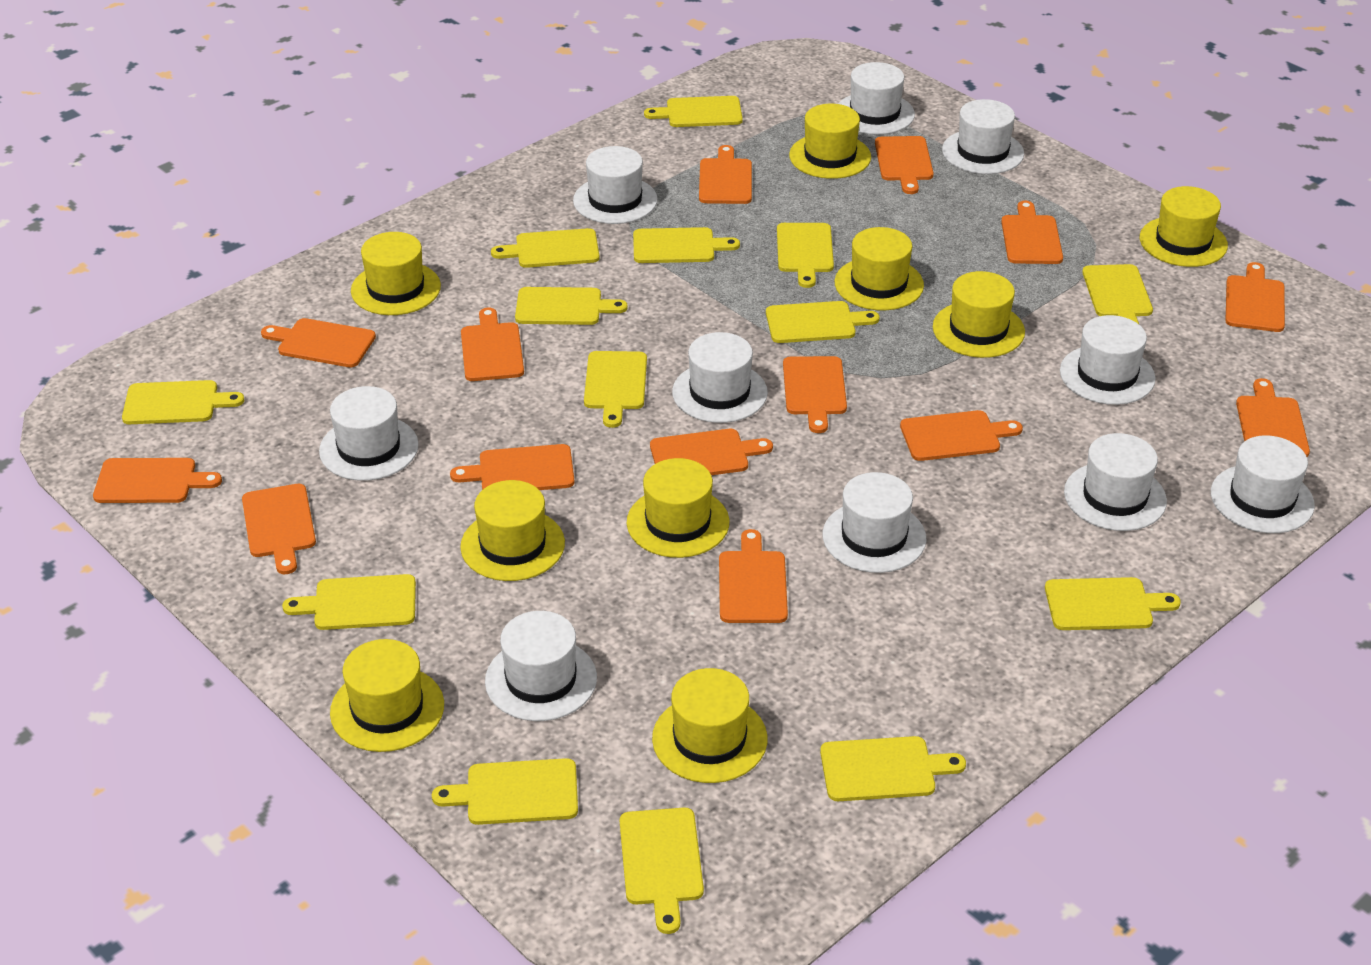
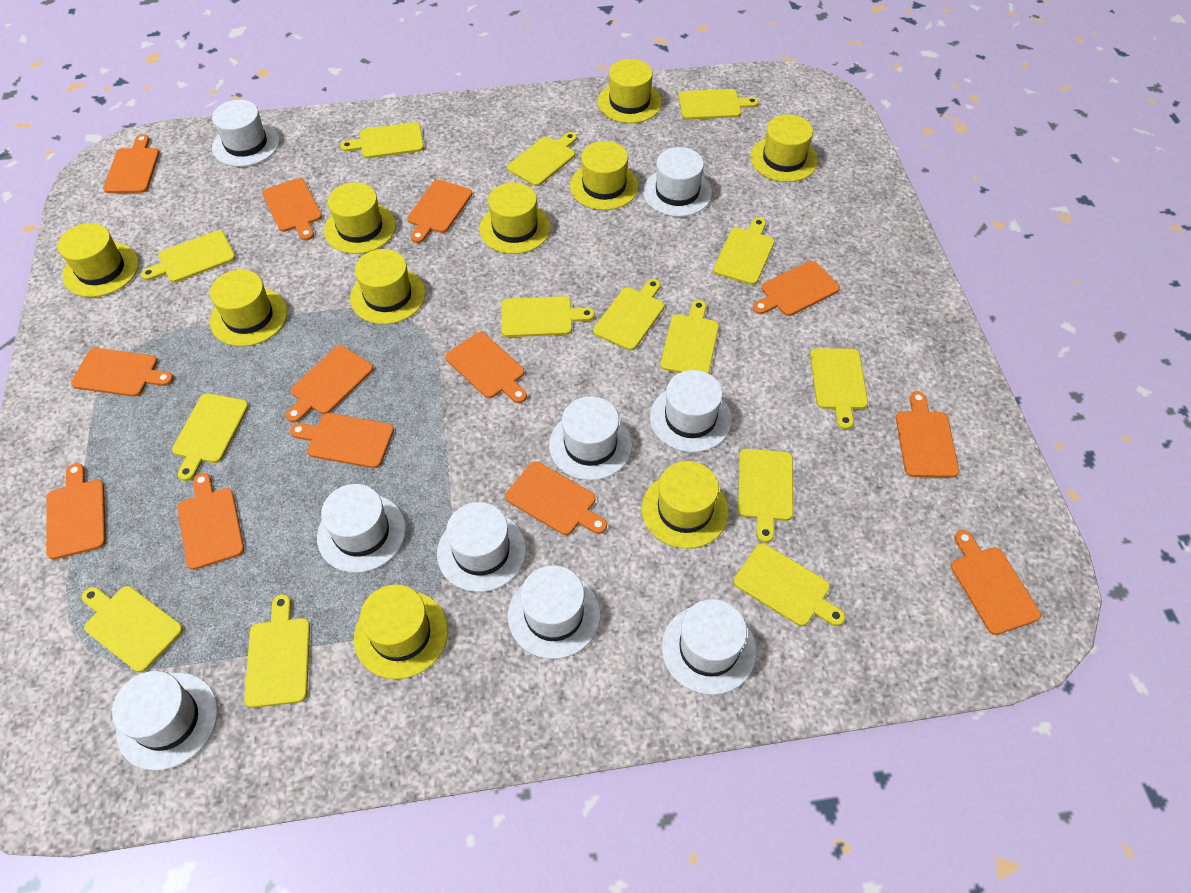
orange cutting board: 14 -> 13
white hat: 10 -> 9
yellow hat: 9 -> 10

